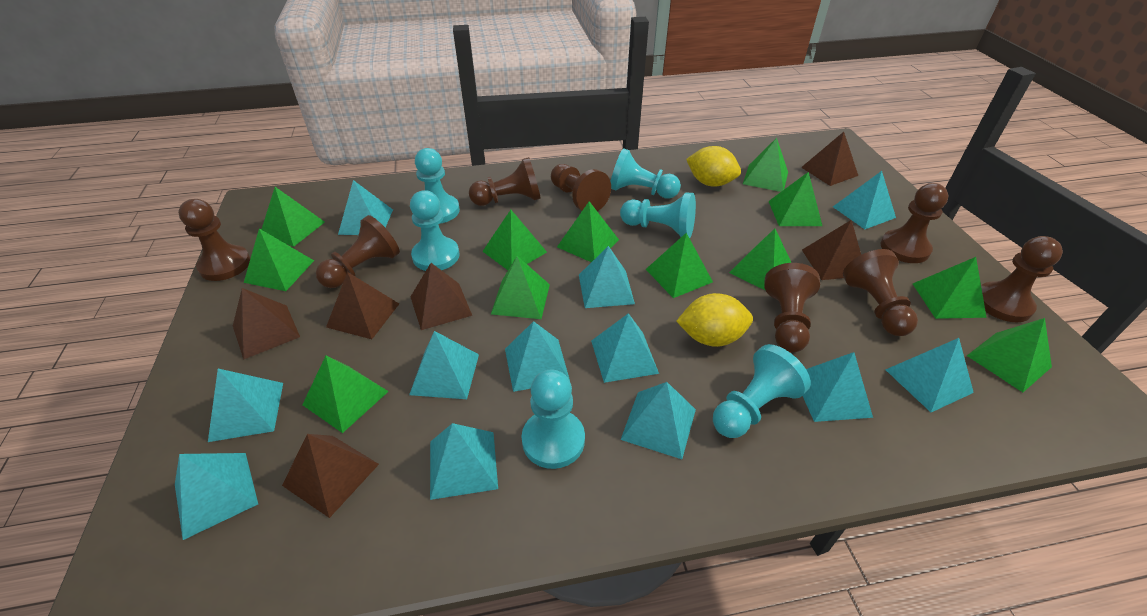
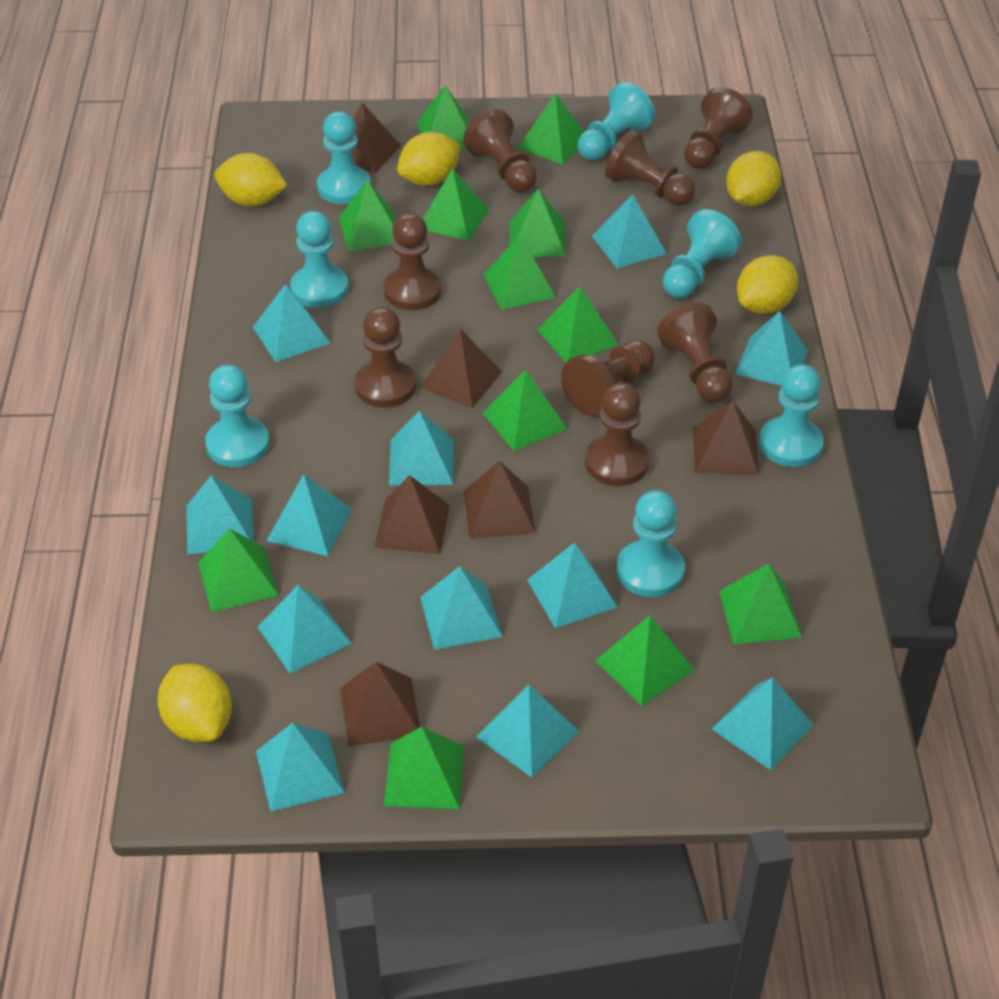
turquoise pawn: 6 -> 7
yellow lemon: 2 -> 5

